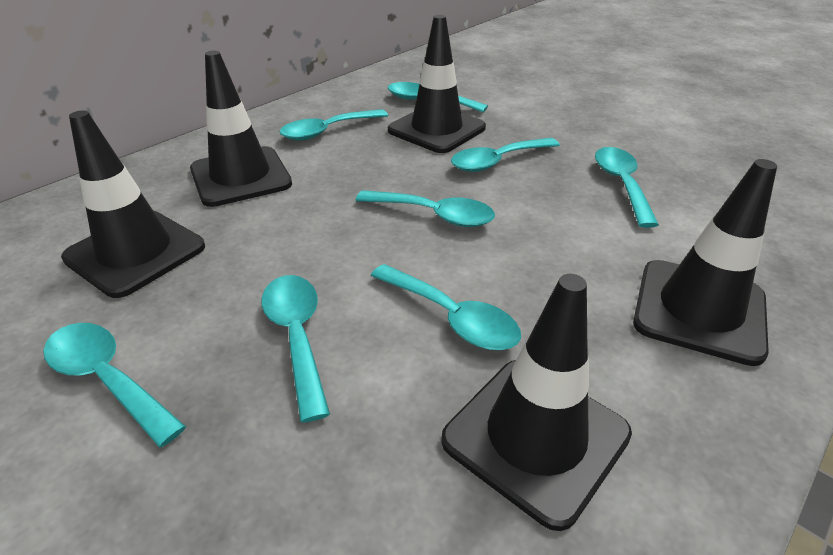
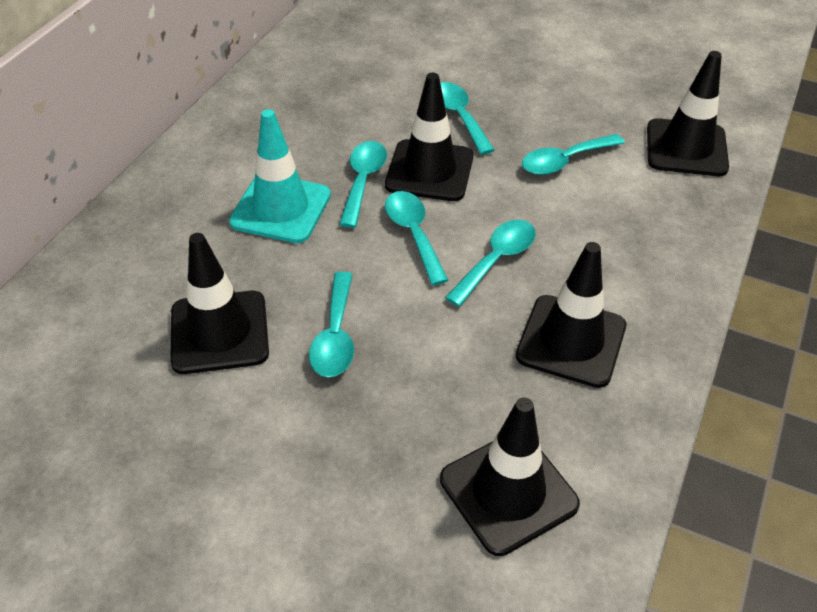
turquoise spoon: 8 -> 6
turquoise traffic cone: 0 -> 1

